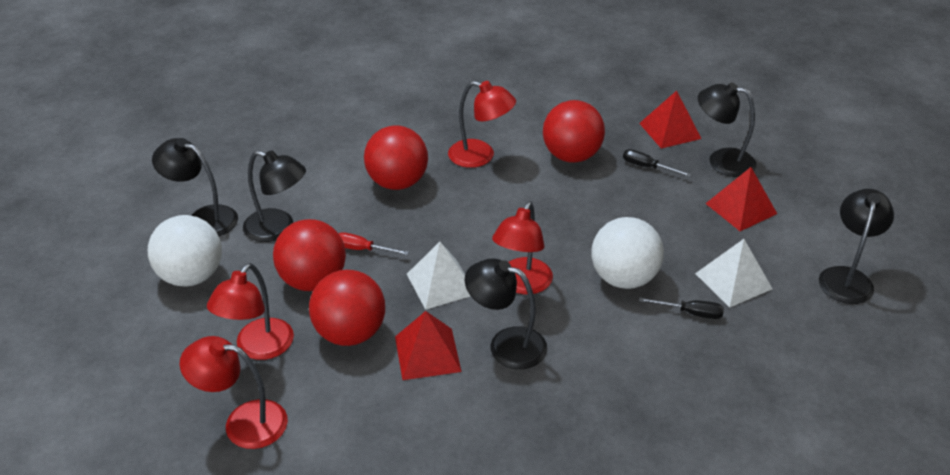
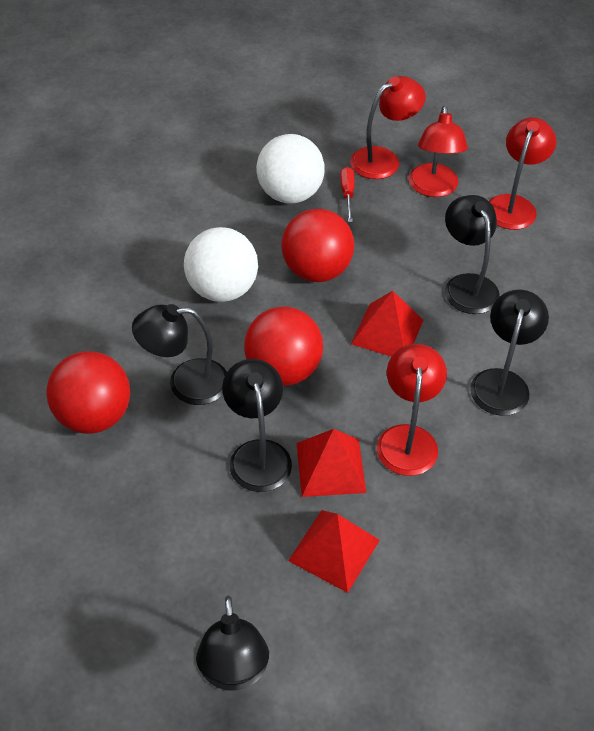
black screwdriver: 2 -> 0
red ball: 4 -> 3
white pyramid: 2 -> 0

